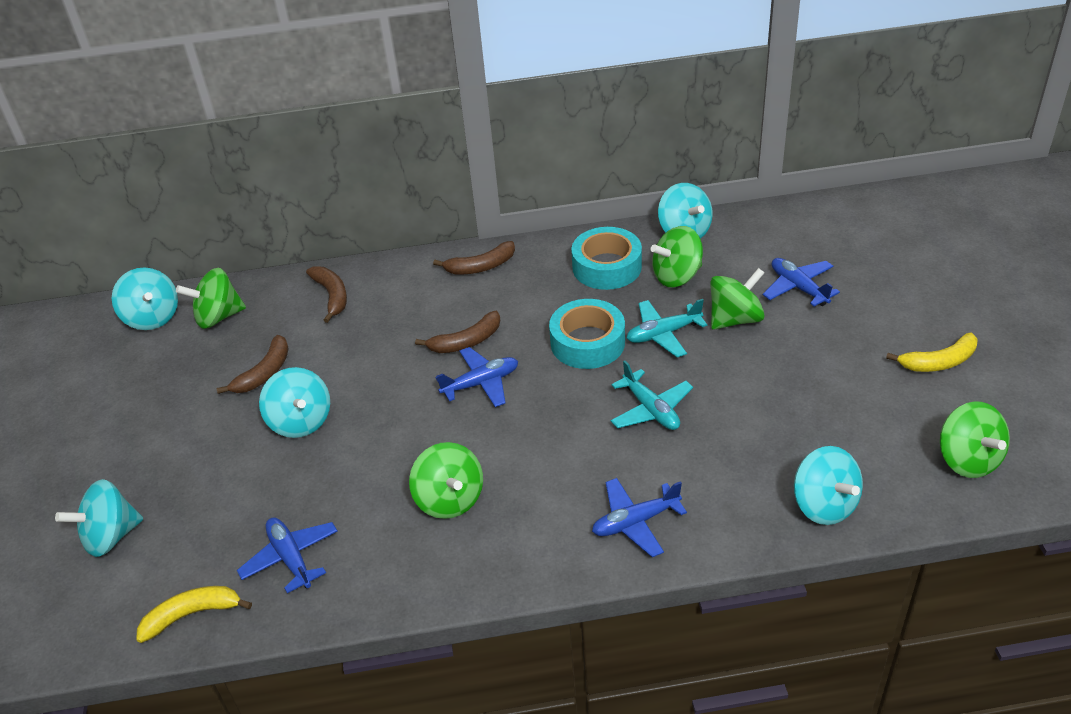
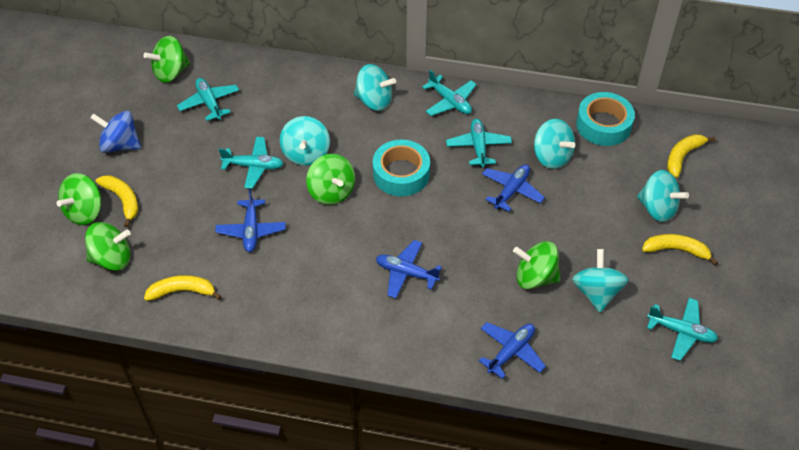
blue spinning top: 0 -> 1
brown banana: 4 -> 0
turquoise plane: 2 -> 5
yellow banana: 2 -> 4

